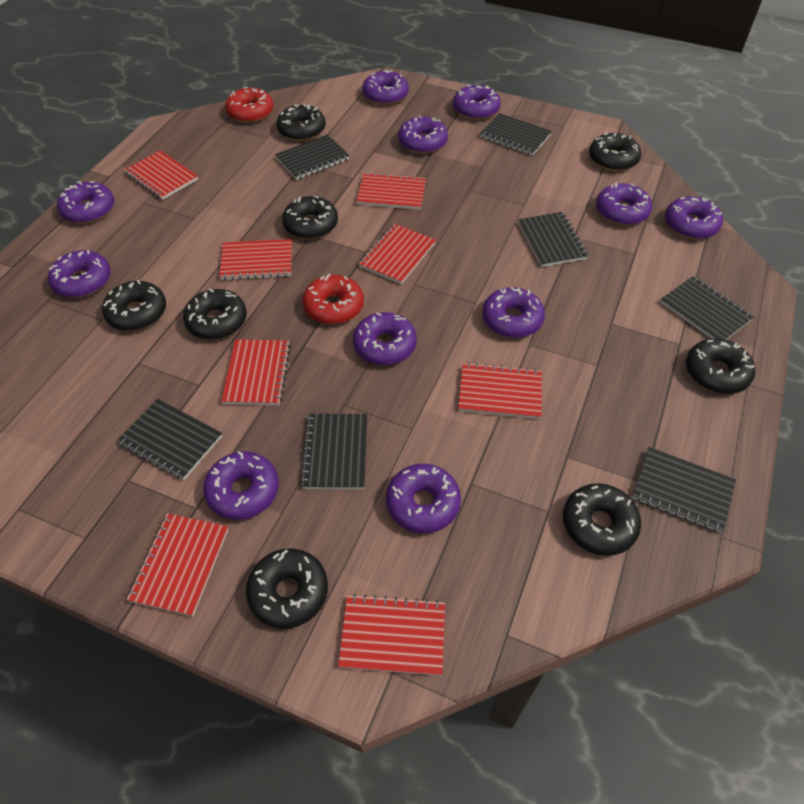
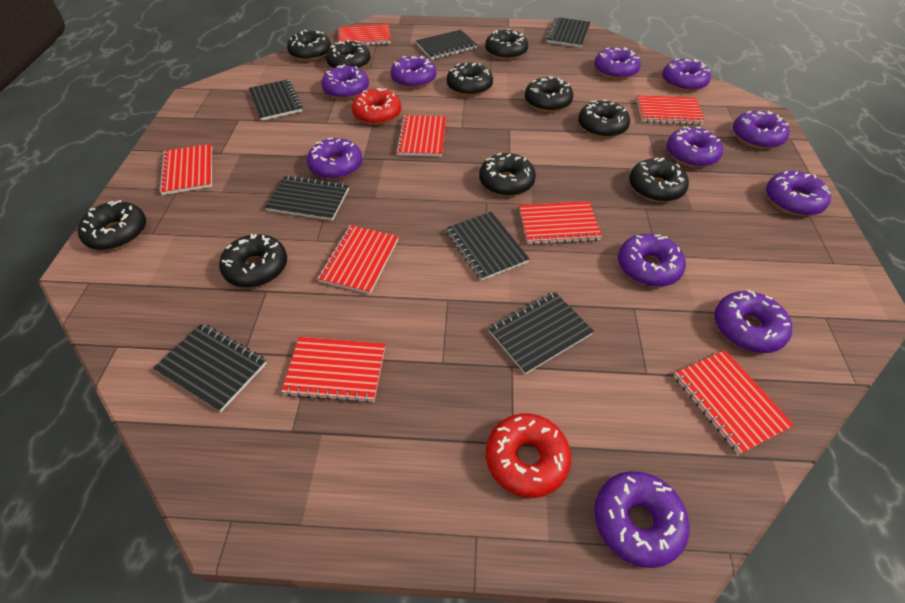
black donut: 8 -> 10

